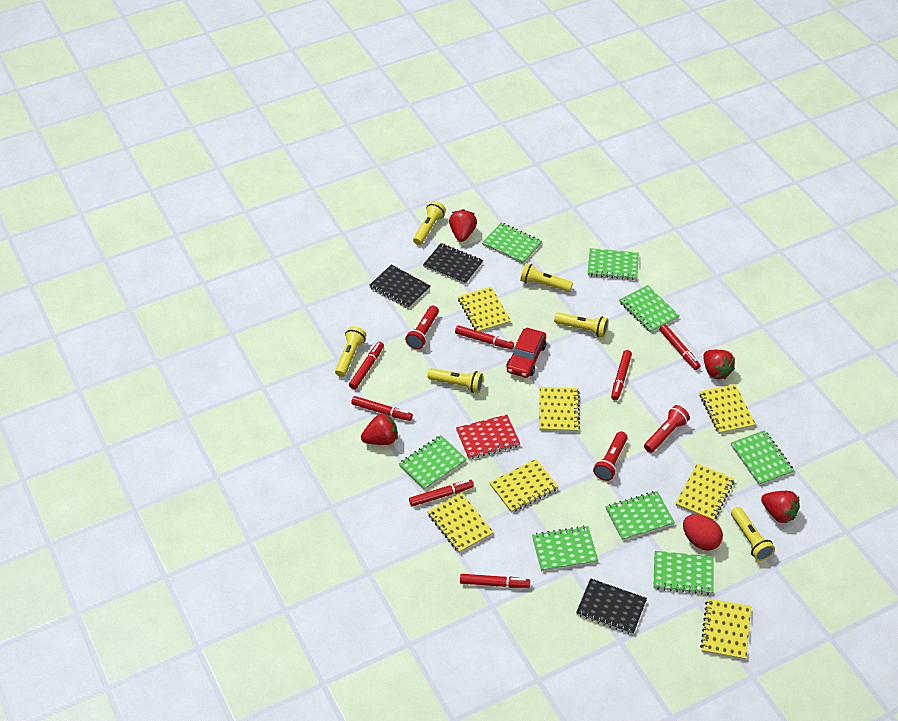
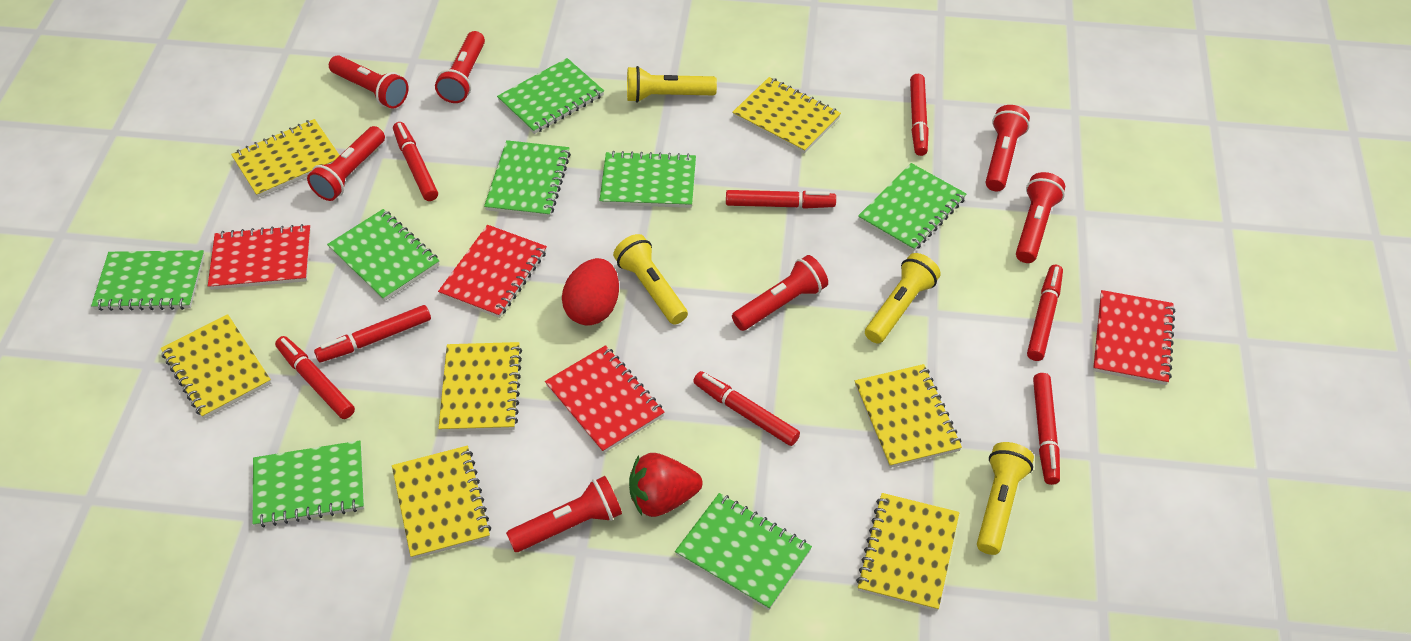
black notebook: 3 -> 0
red car: 1 -> 0
red flashlight: 3 -> 7
red marker: 7 -> 8
red notebook: 1 -> 4
red strawberry: 4 -> 1
yellow flashlight: 6 -> 4

